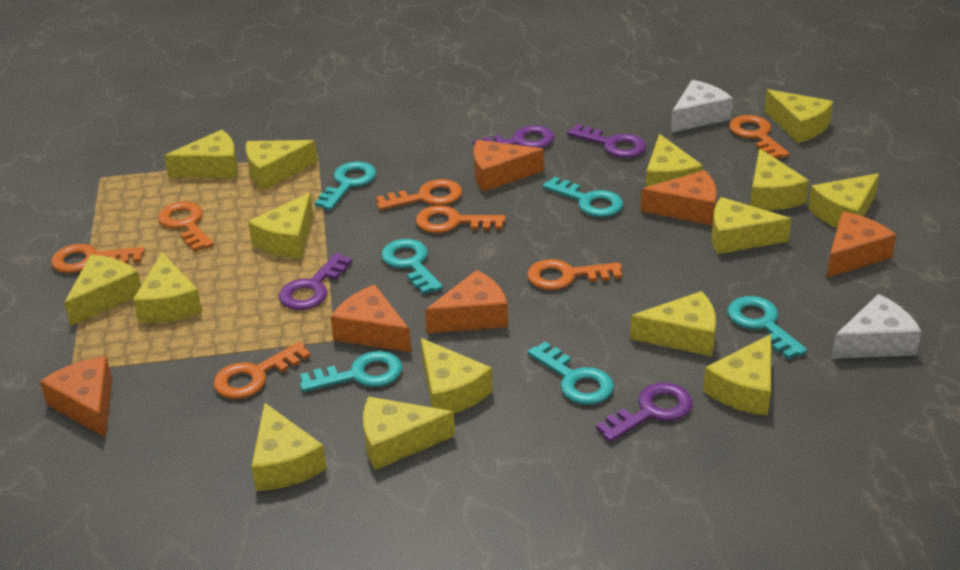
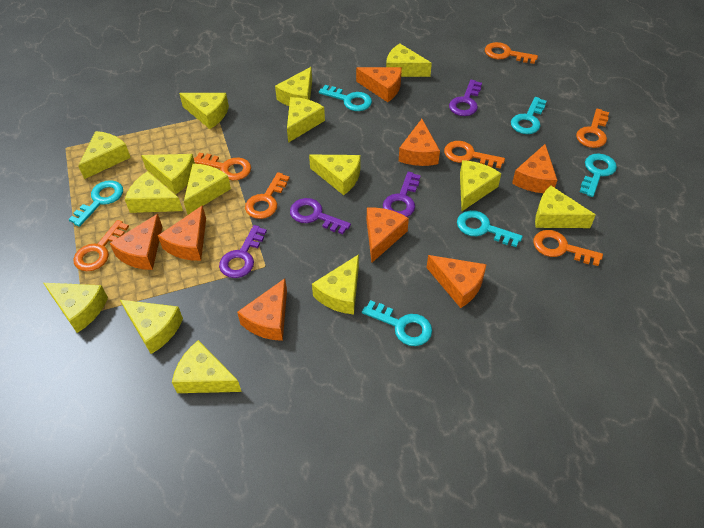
orange cheese: 6 -> 8
white cheese: 2 -> 0

